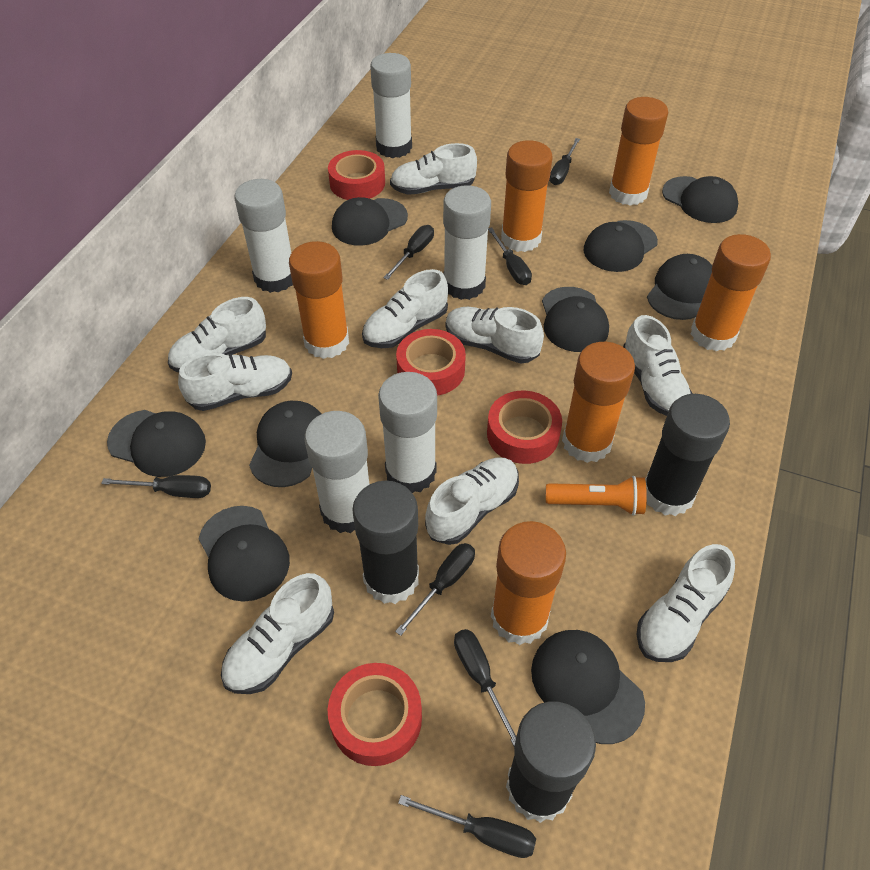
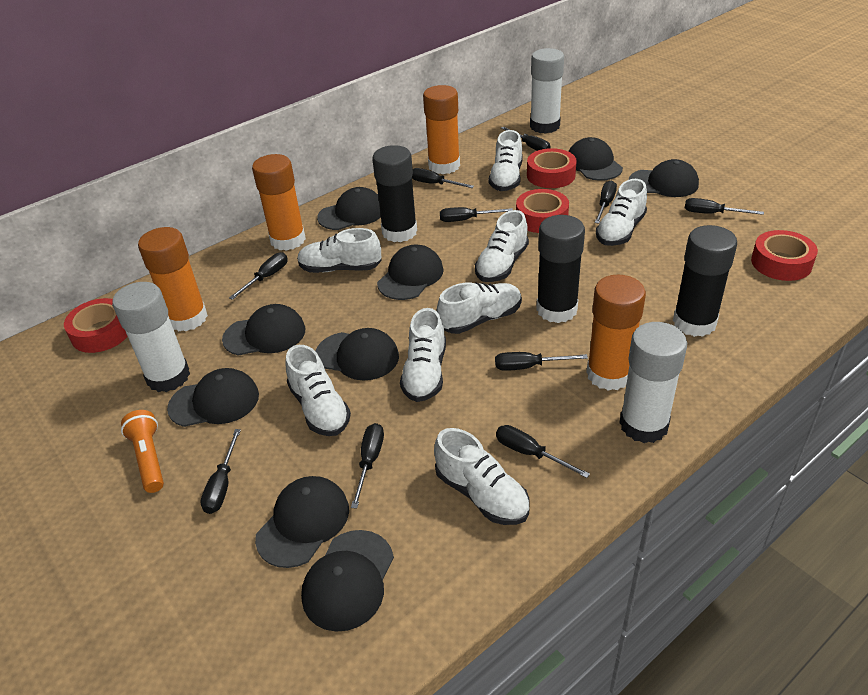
black screwdriver: 7 -> 10
orange glue stick: 6 -> 4
white glue stick: 5 -> 3
white shoe: 9 -> 8

